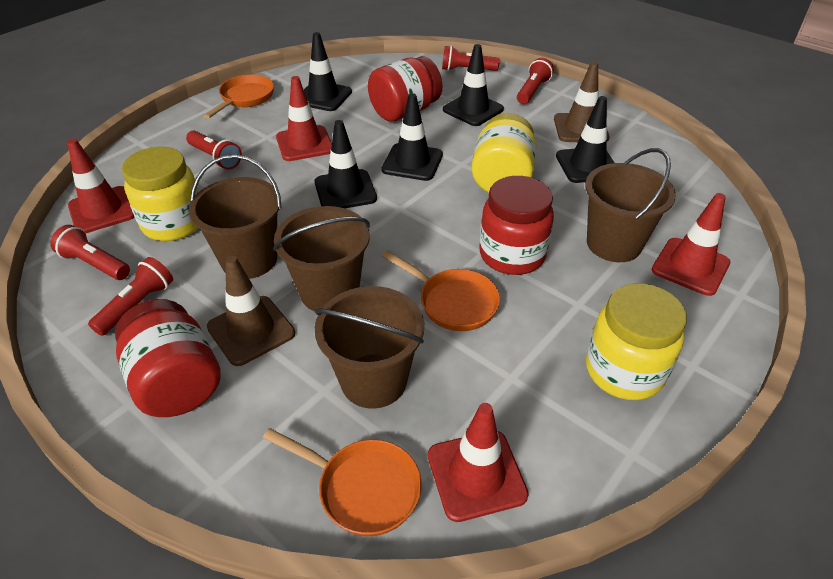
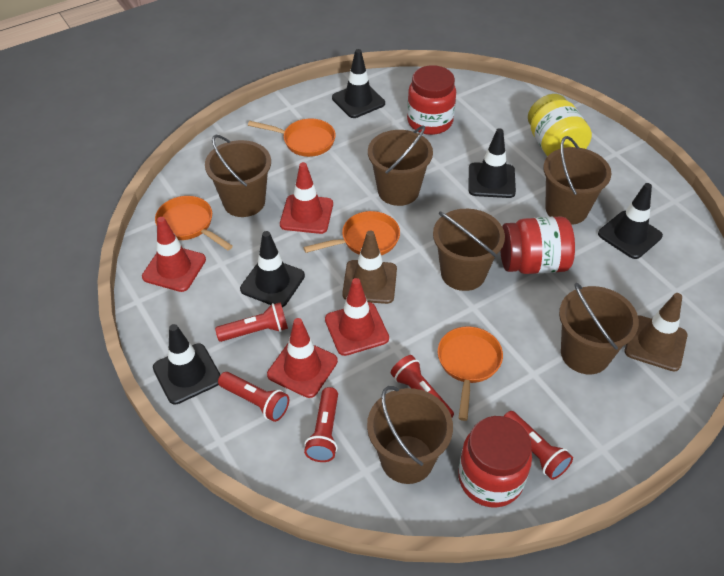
brown bucket: 4 -> 6
orange pan: 3 -> 4
yellow jar: 3 -> 1

